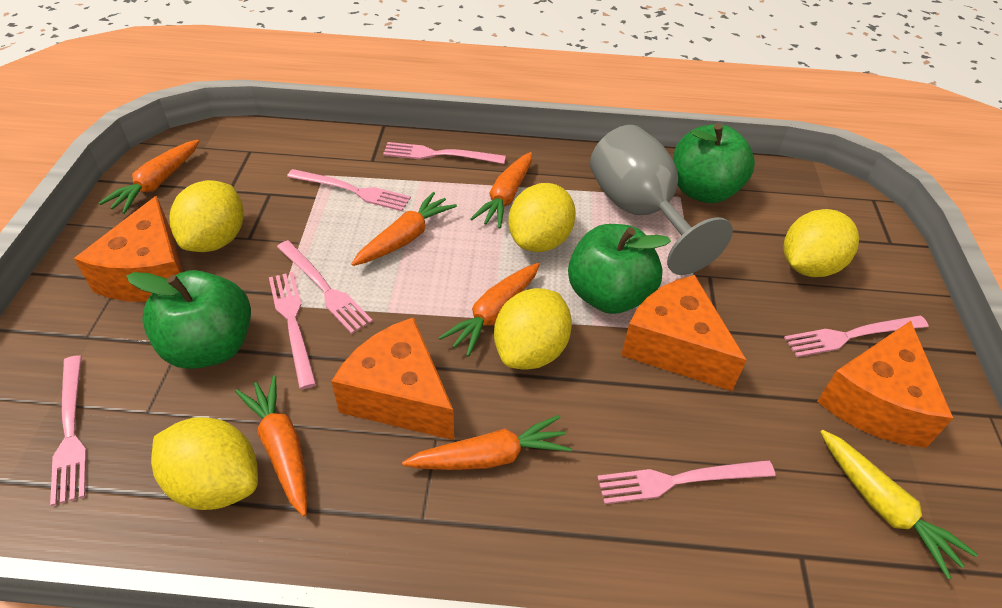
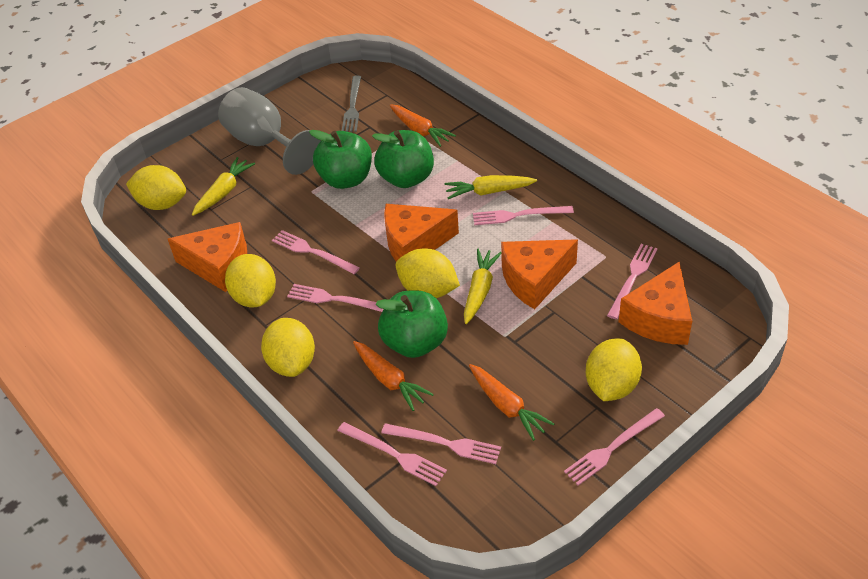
grey fork: 0 -> 1
orange carrot: 6 -> 3
yellow carrot: 1 -> 3

